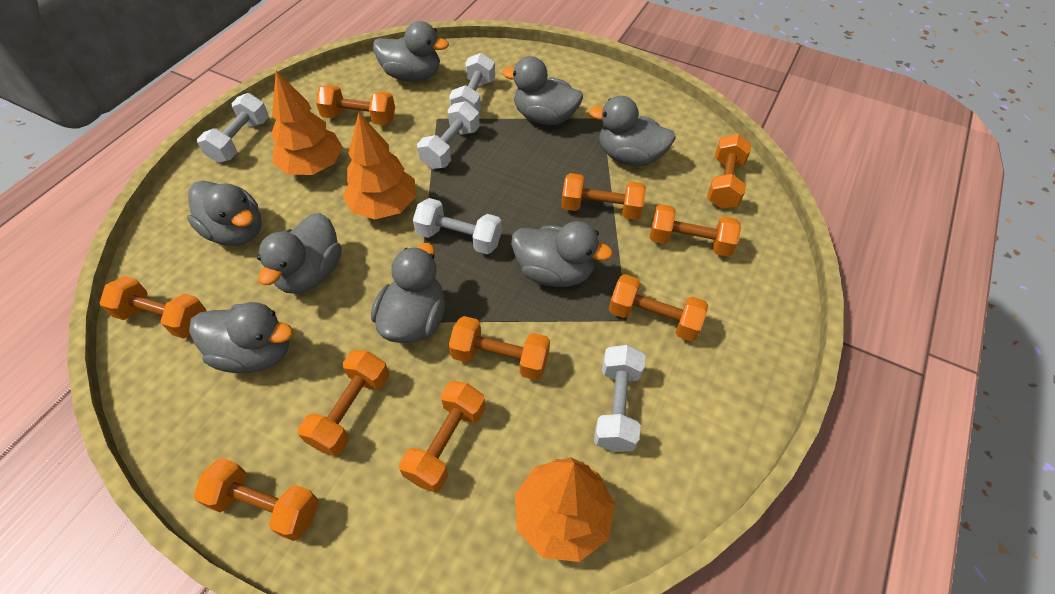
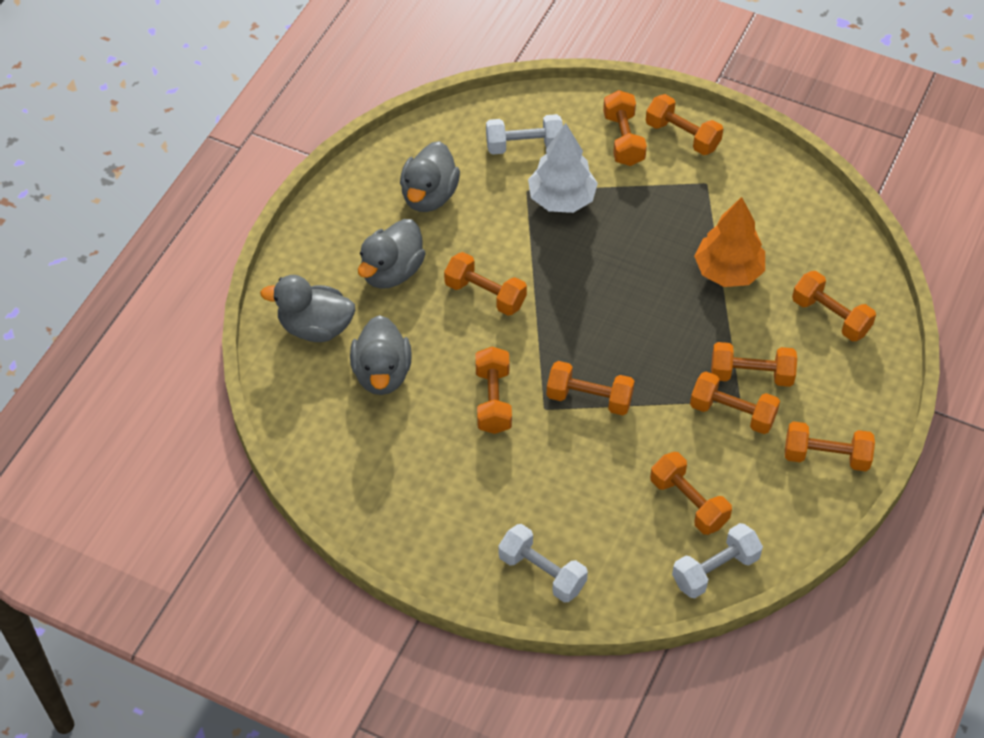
grey duck: 8 -> 4
orange tree: 3 -> 1
white dumbbell: 5 -> 3
white tree: 0 -> 1

